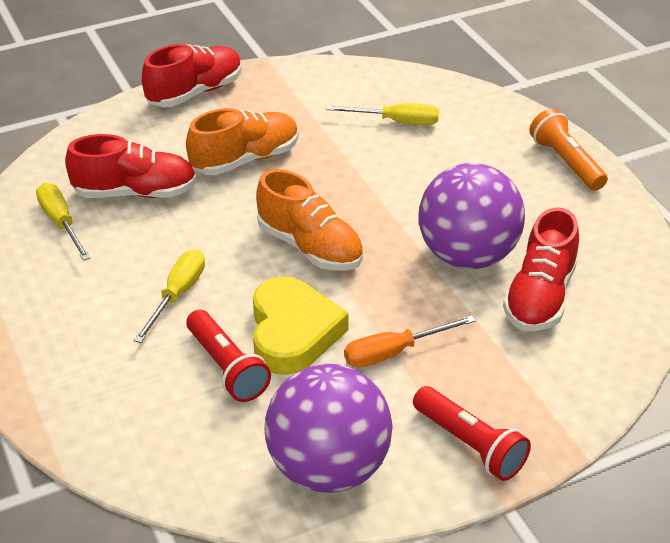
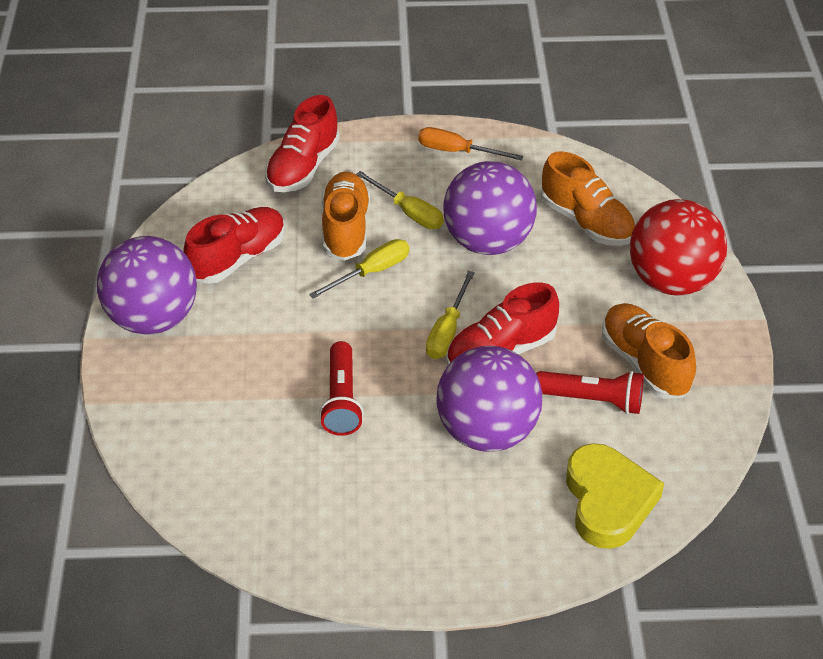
orange flashlight: 1 -> 0
orange shoe: 2 -> 3
purple ball: 2 -> 3
red ball: 0 -> 1

